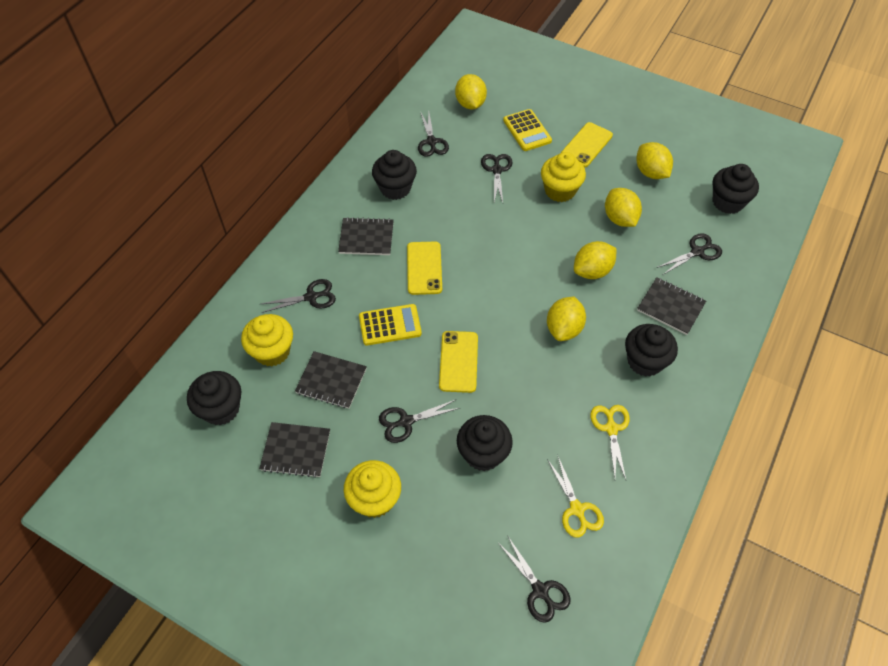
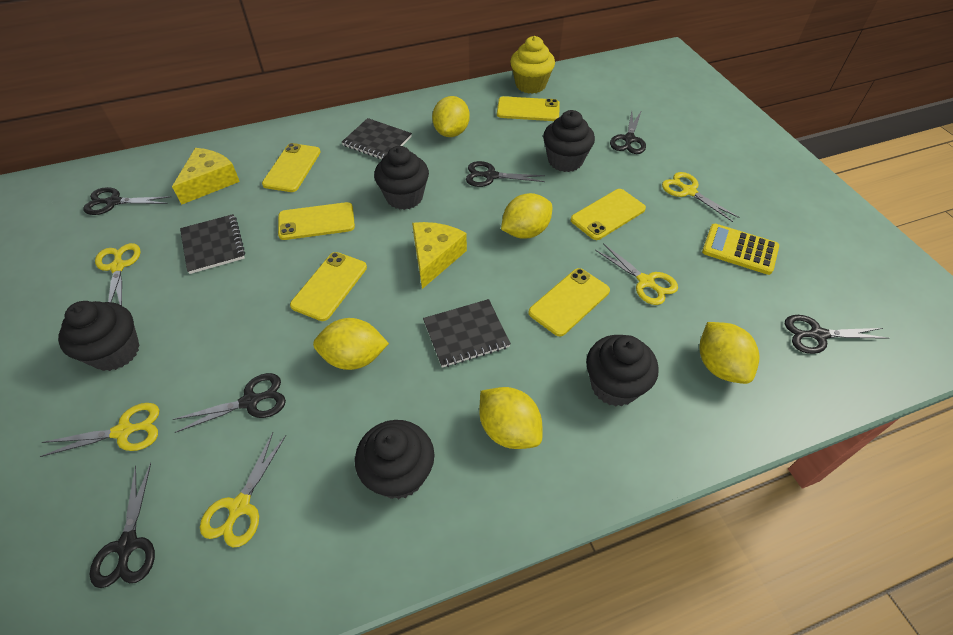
black notebook: 4 -> 3
yellow calculator: 2 -> 1
yellow cheese: 0 -> 2
yellow cupcake: 3 -> 1
yellow phone: 3 -> 6
yellow scissors: 2 -> 5

